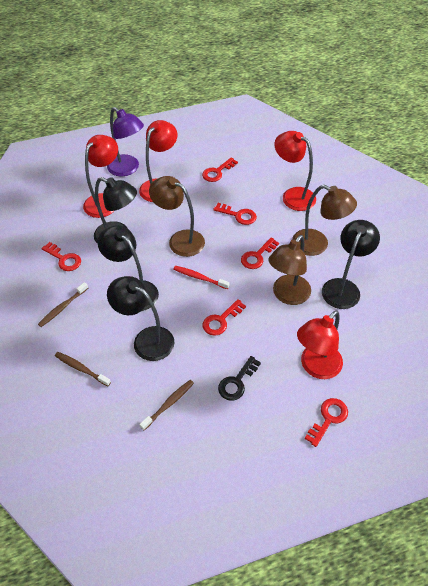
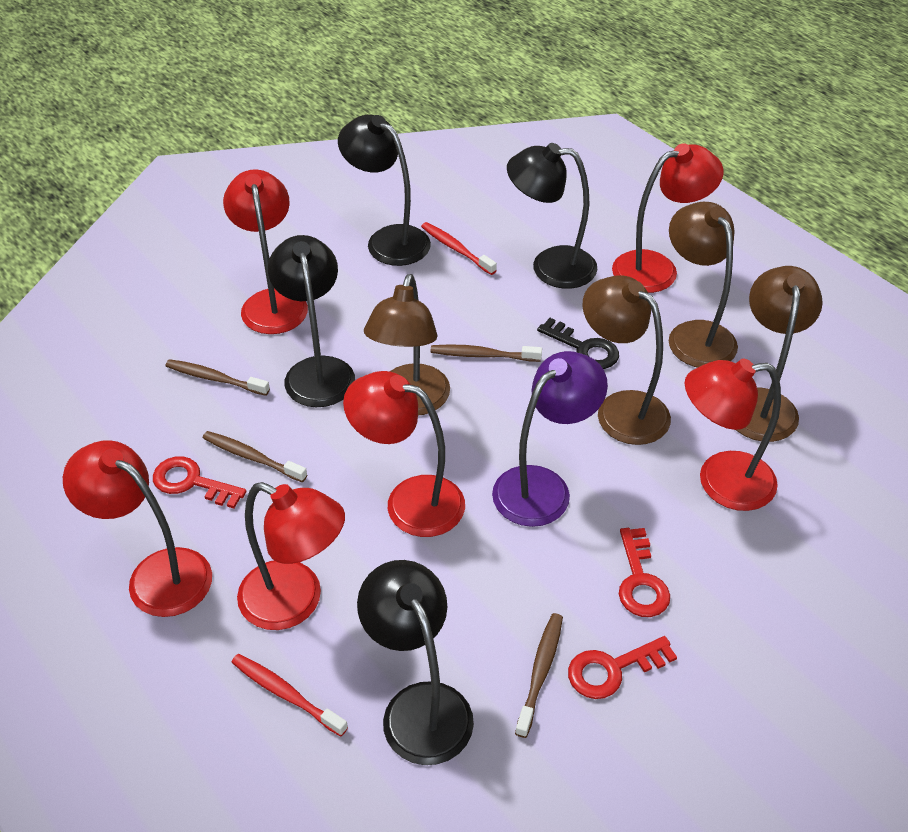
brown lamp: 3 -> 4
brown toothbrush: 3 -> 4
red key: 6 -> 3
red lamp: 4 -> 6
red toothbrush: 1 -> 2

